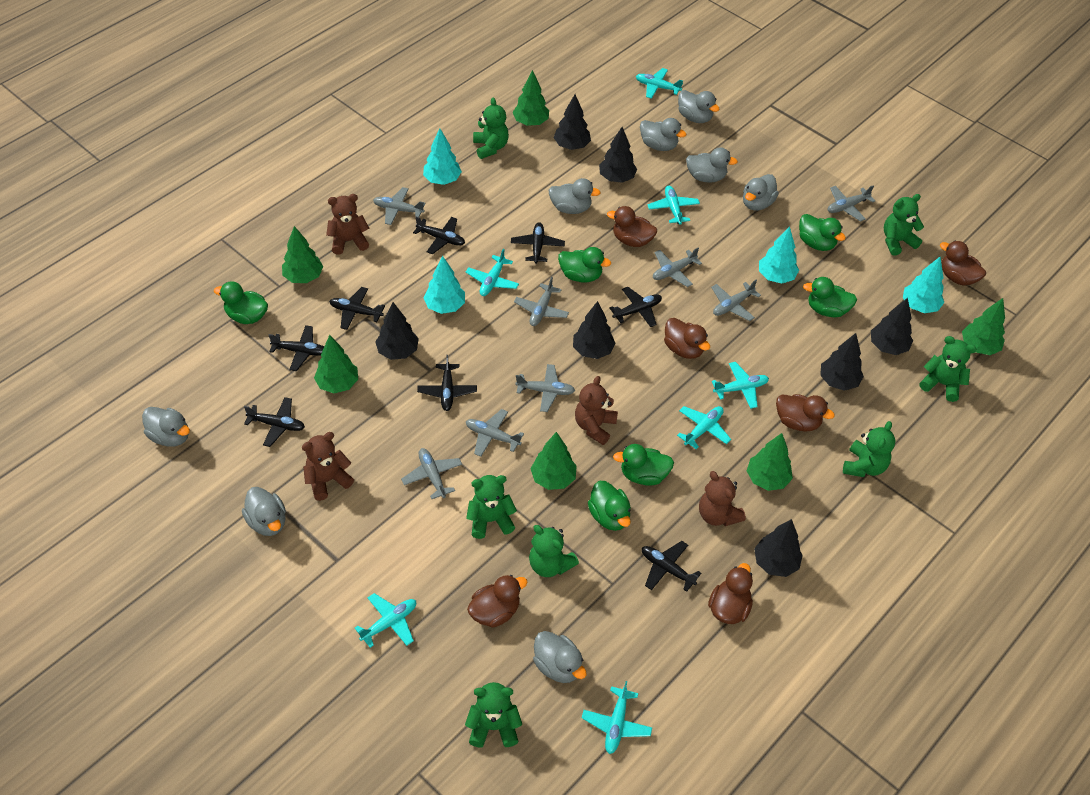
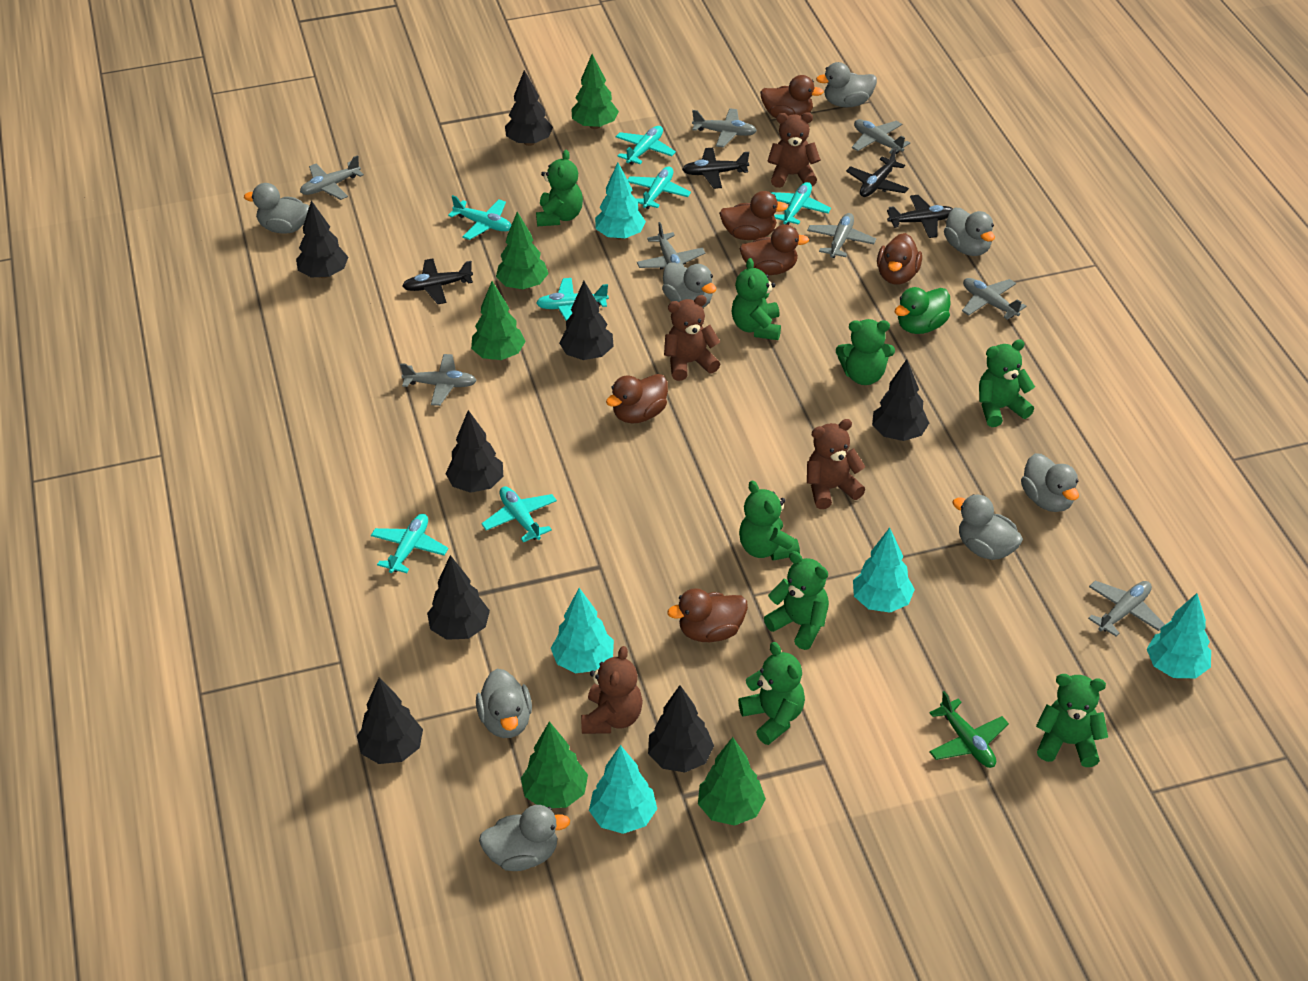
black plane: 8 -> 4
black tree: 7 -> 8
green duck: 6 -> 1
green plane: 0 -> 1
green teddy bear: 7 -> 8
green tree: 6 -> 5
turquoise tree: 4 -> 5

